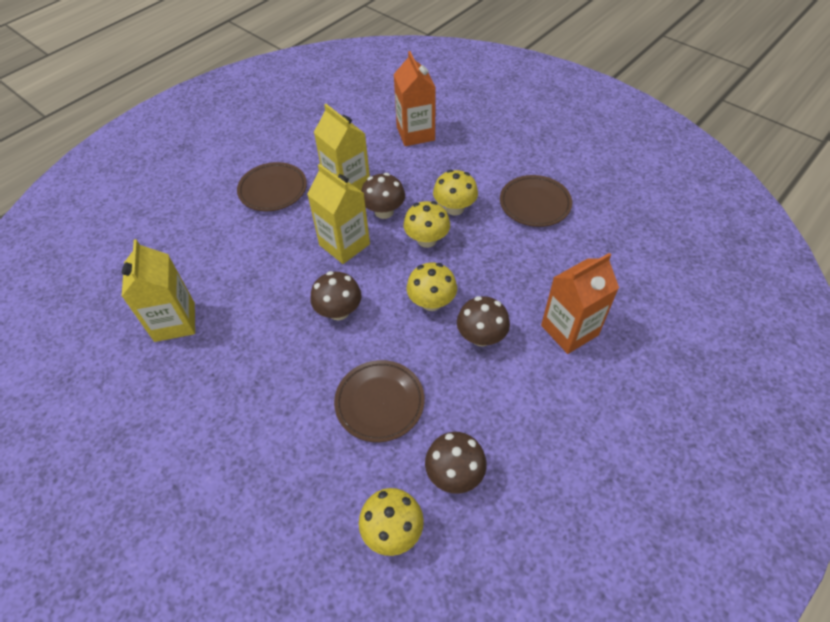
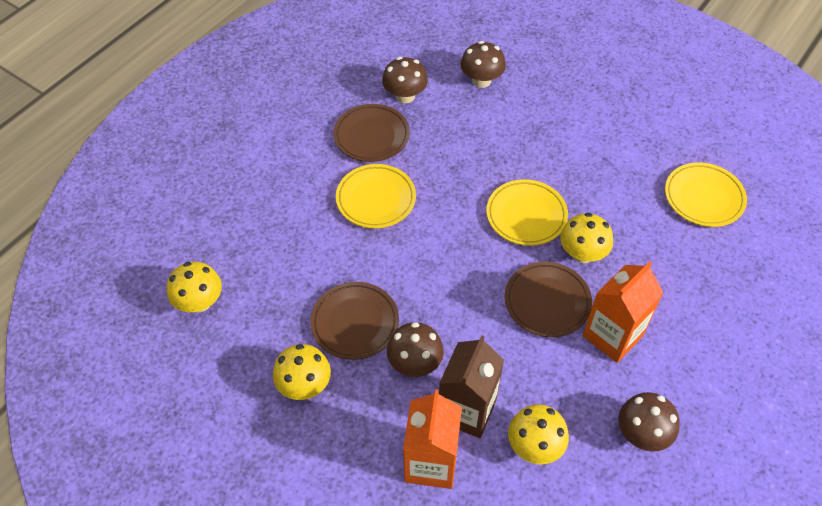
brown carton: 0 -> 1
yellow carton: 3 -> 0
yellow plate: 0 -> 3

